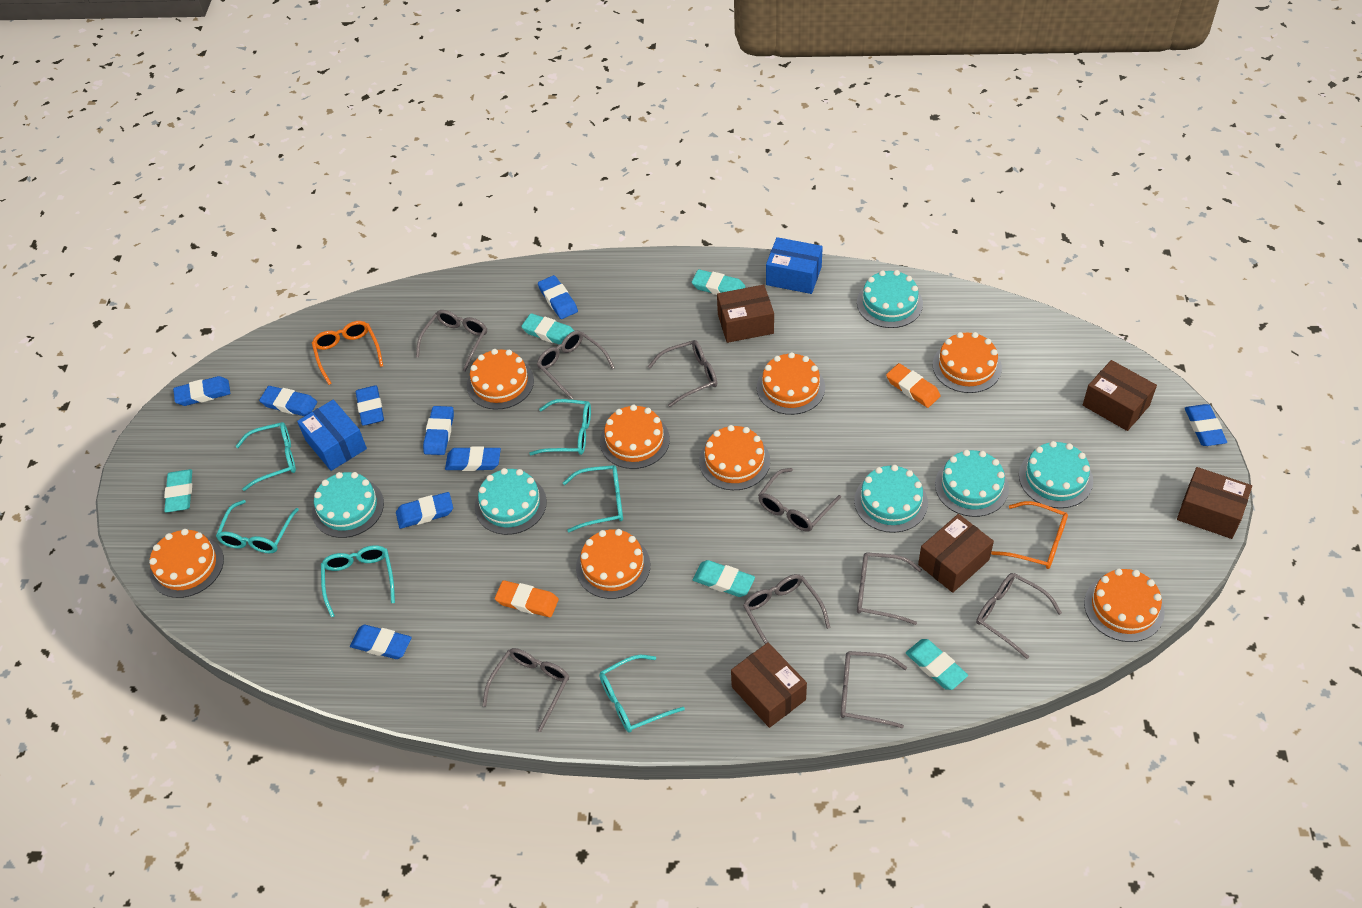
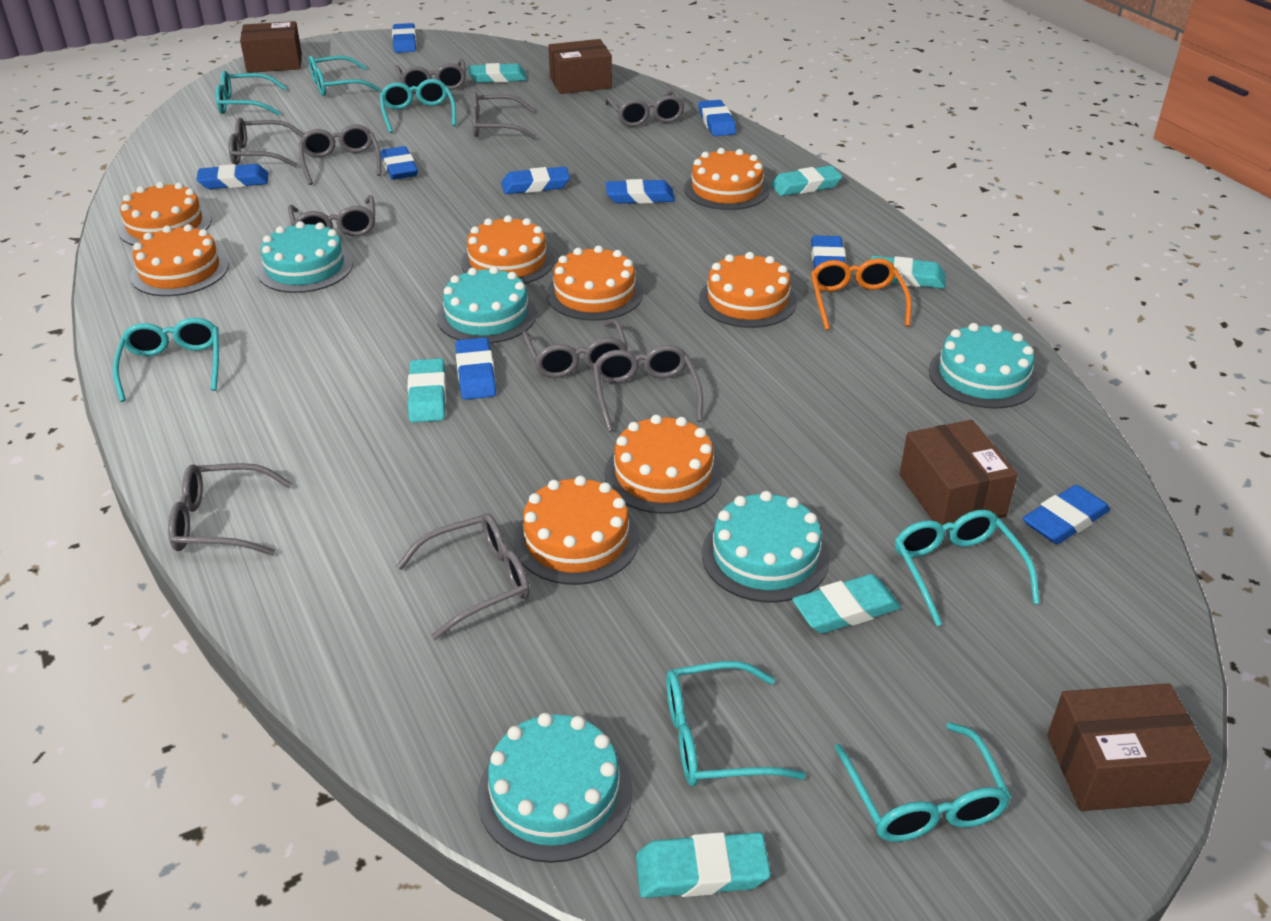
blue box: 2 -> 0
brown box: 5 -> 4
grey glasses: 9 -> 10
orange eraser: 2 -> 0
orange glasses: 2 -> 1
turquoise cake: 6 -> 5
turquoise eraser: 5 -> 6
turquoise glasses: 6 -> 7

